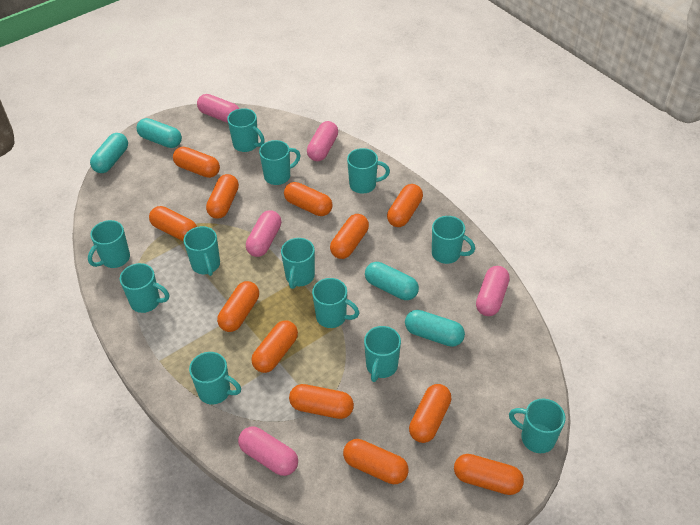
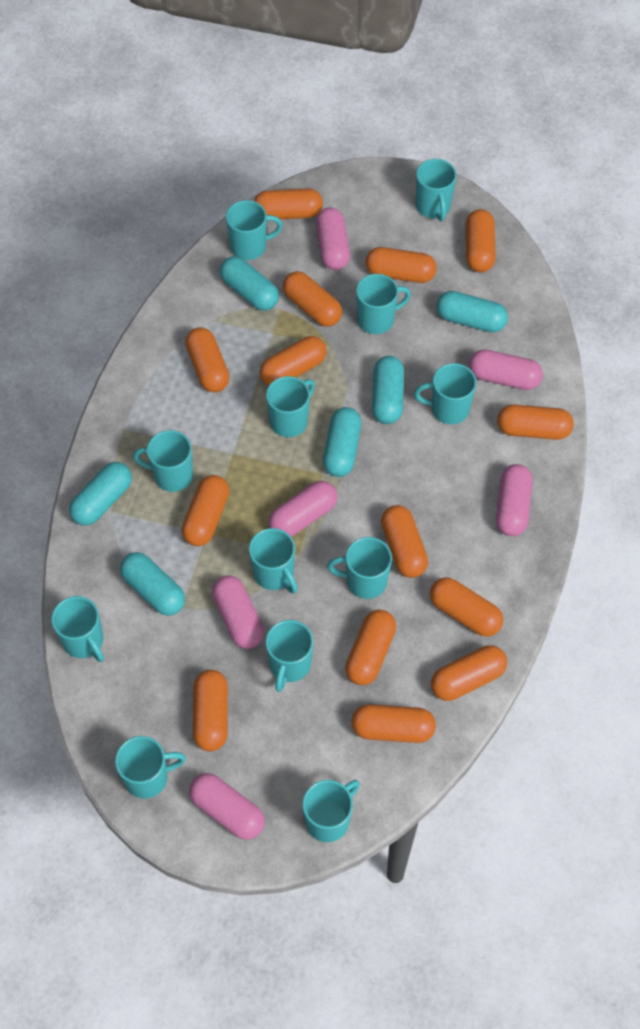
orange capsule: 12 -> 14
pink capsule: 5 -> 6
turquoise capsule: 4 -> 6

